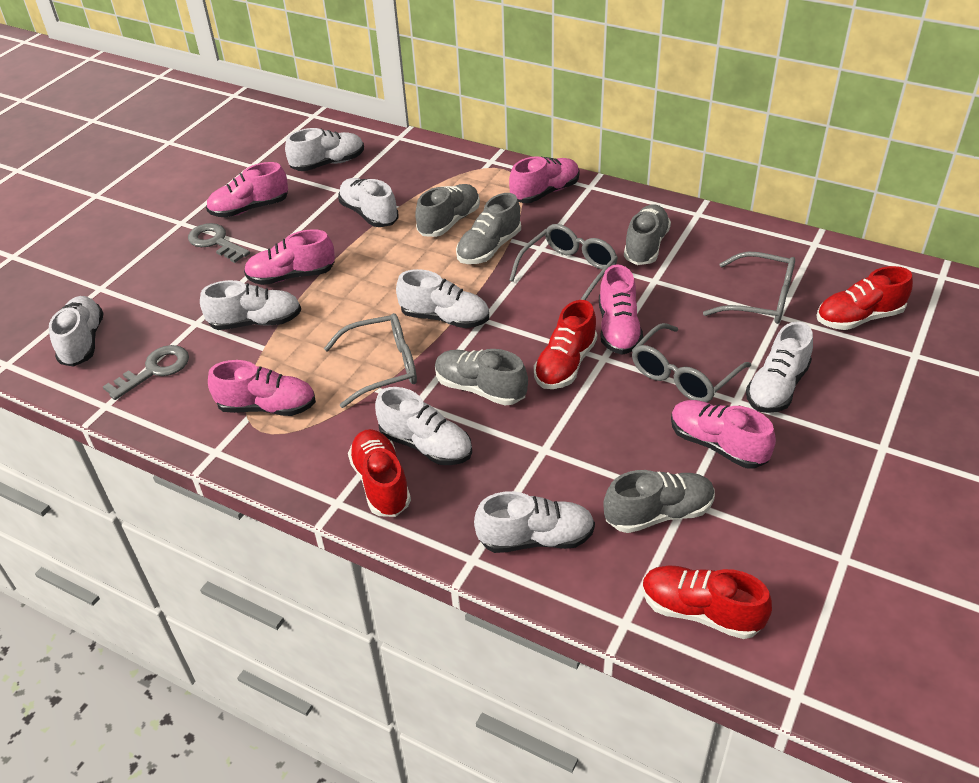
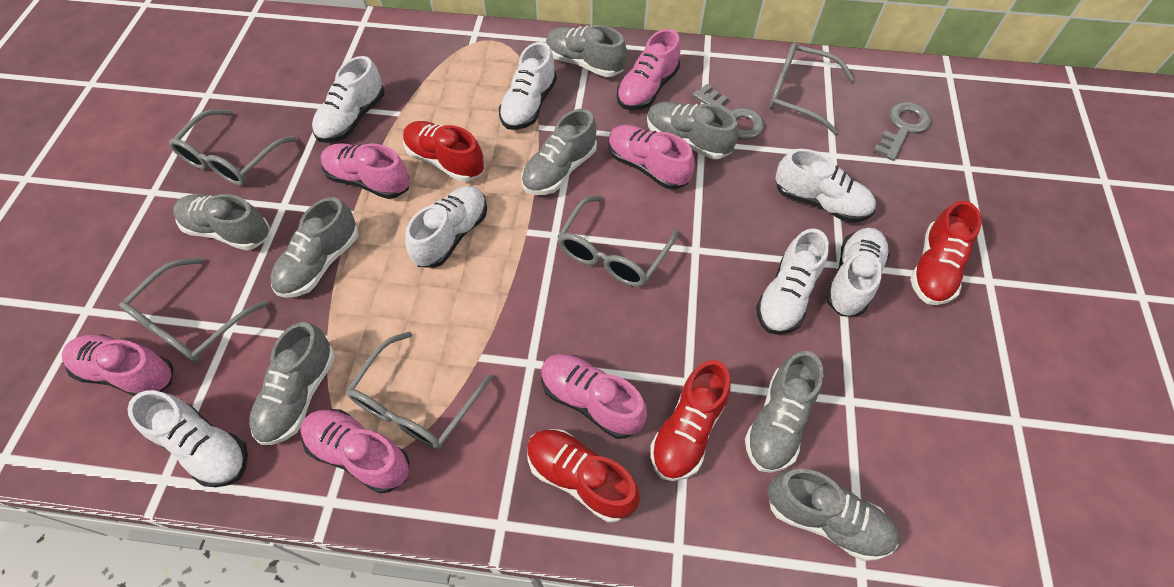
grey glasses: 4 -> 5
grey shoe: 5 -> 8
white shoe: 8 -> 7

